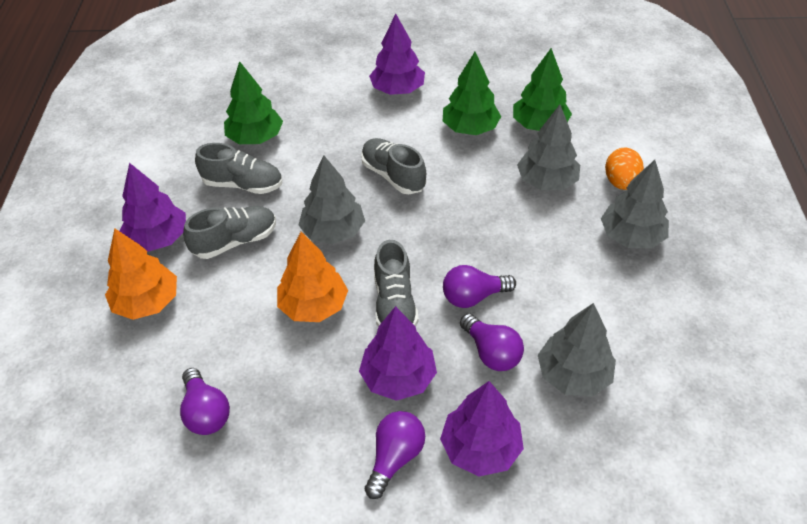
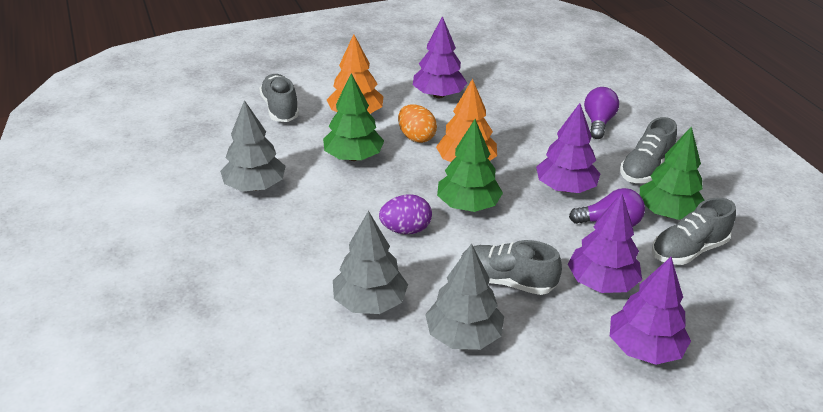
grey tree: 4 -> 3
purple egg: 0 -> 1
purple light bulb: 4 -> 2

